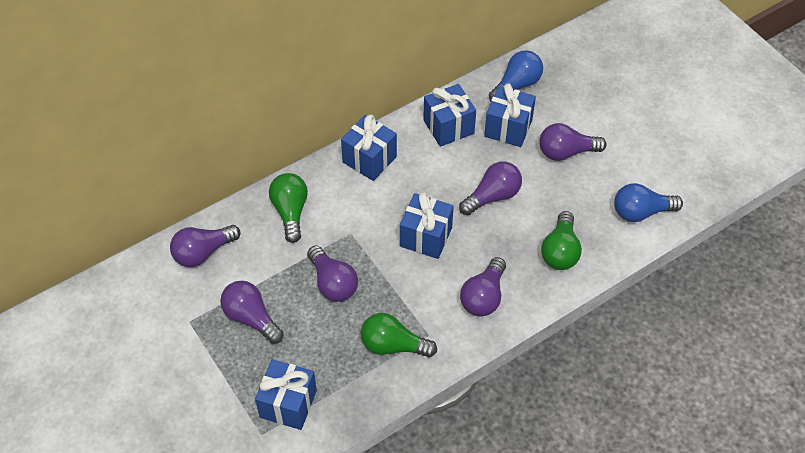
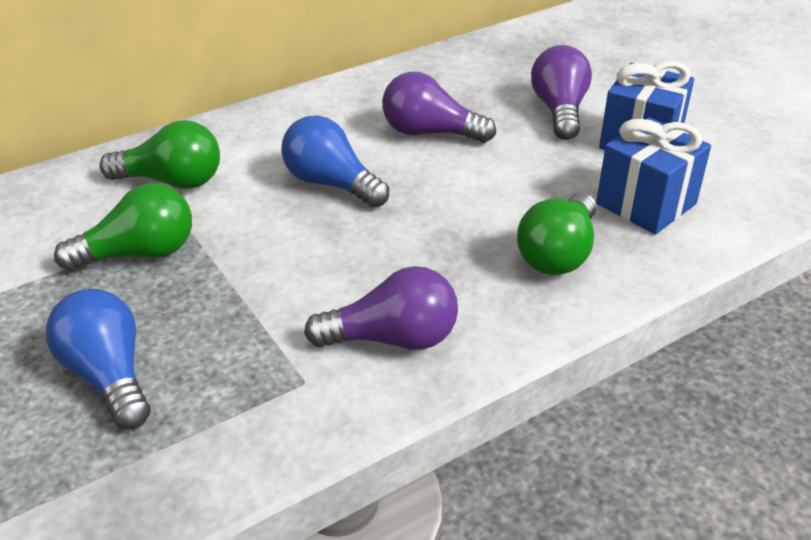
blue gift: 5 -> 2
purple light bulb: 6 -> 3

